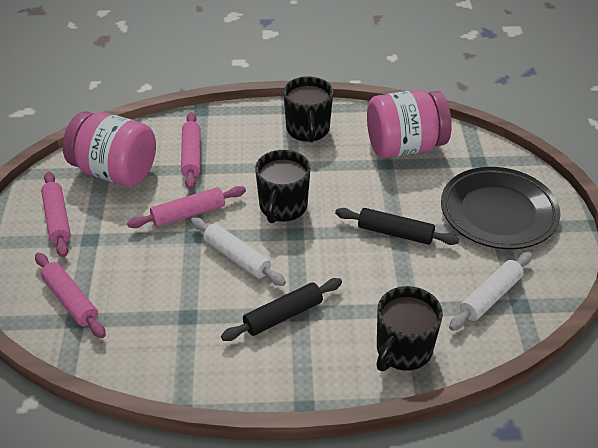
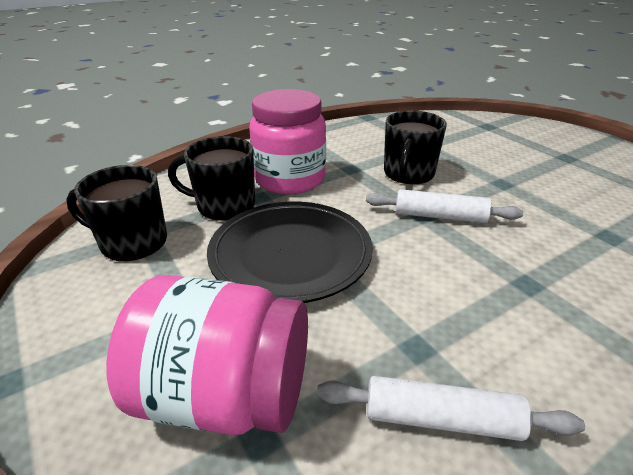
black rolling pin: 2 -> 0
pink rolling pin: 4 -> 0

